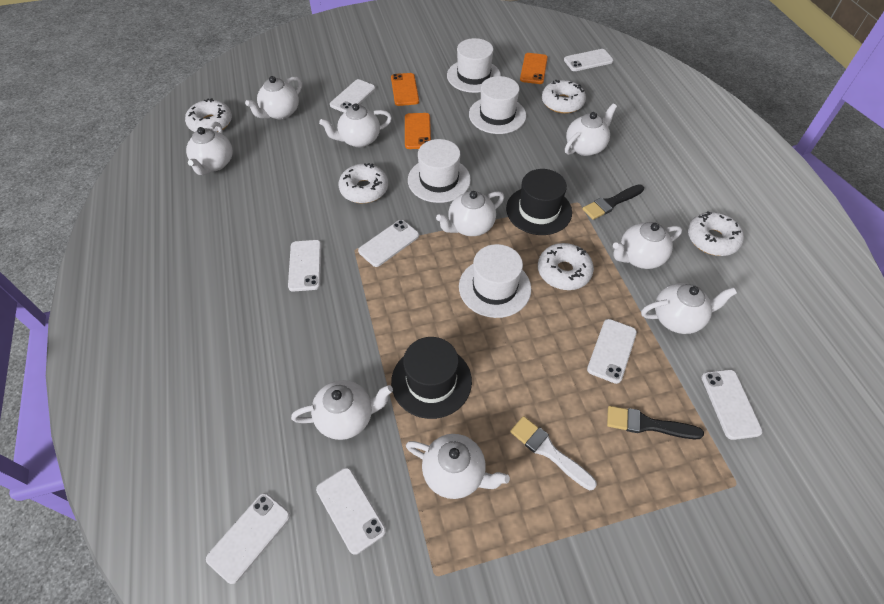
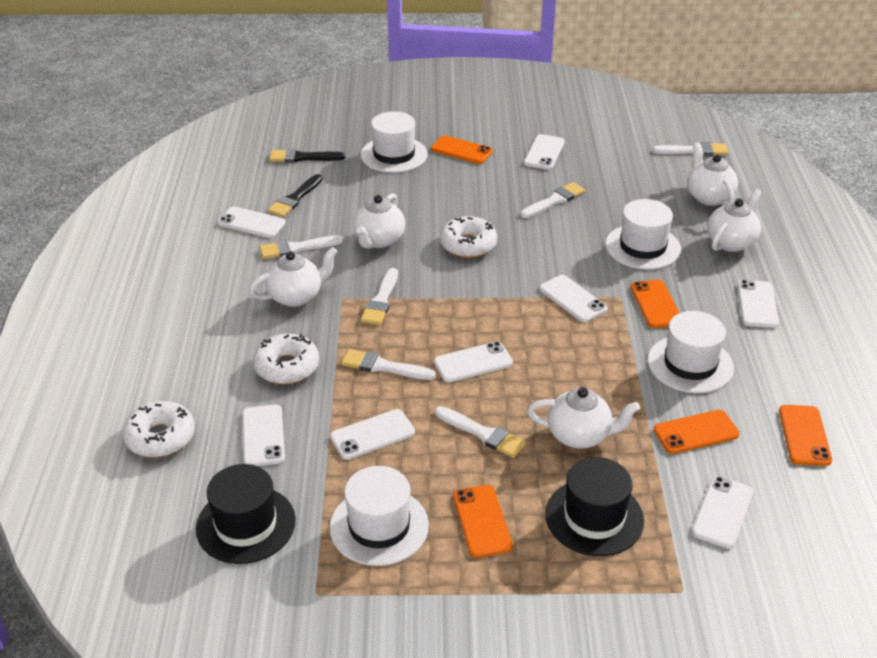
orange phone: 3 -> 5
white brush: 1 -> 6
white donut: 5 -> 3
white teapot: 9 -> 5

